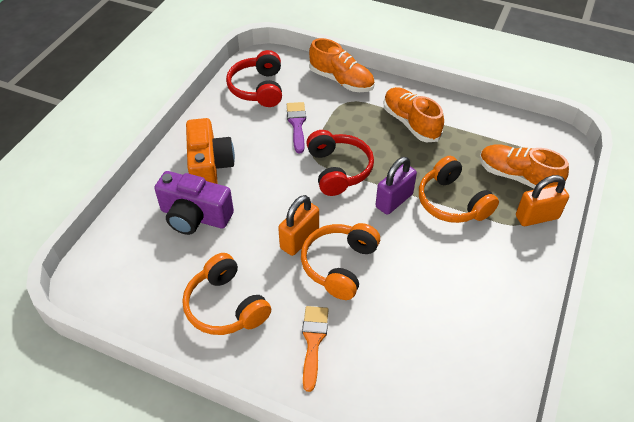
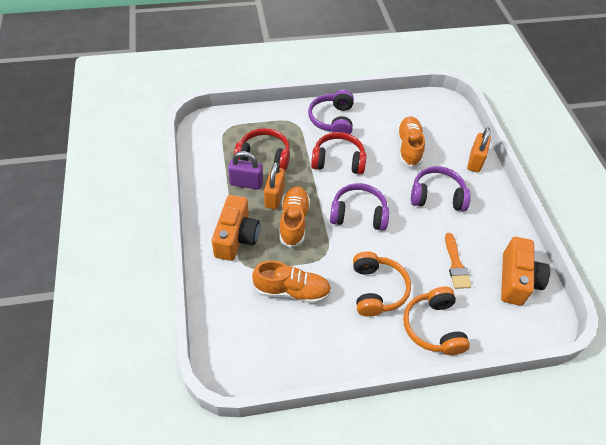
orange camera: 1 -> 2
orange headphones: 3 -> 2
purple brush: 1 -> 0
purple camera: 1 -> 0
purple headphones: 0 -> 3

